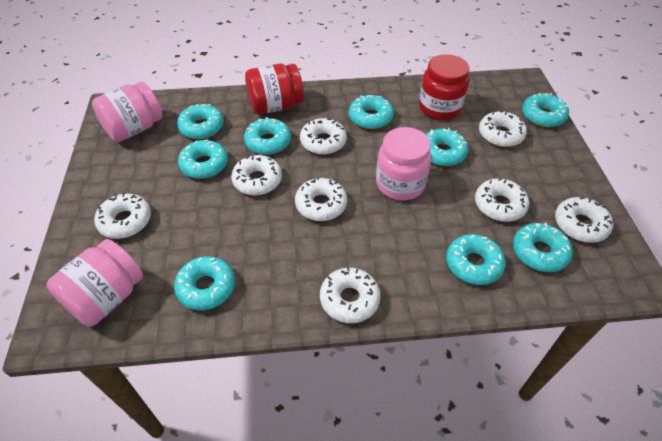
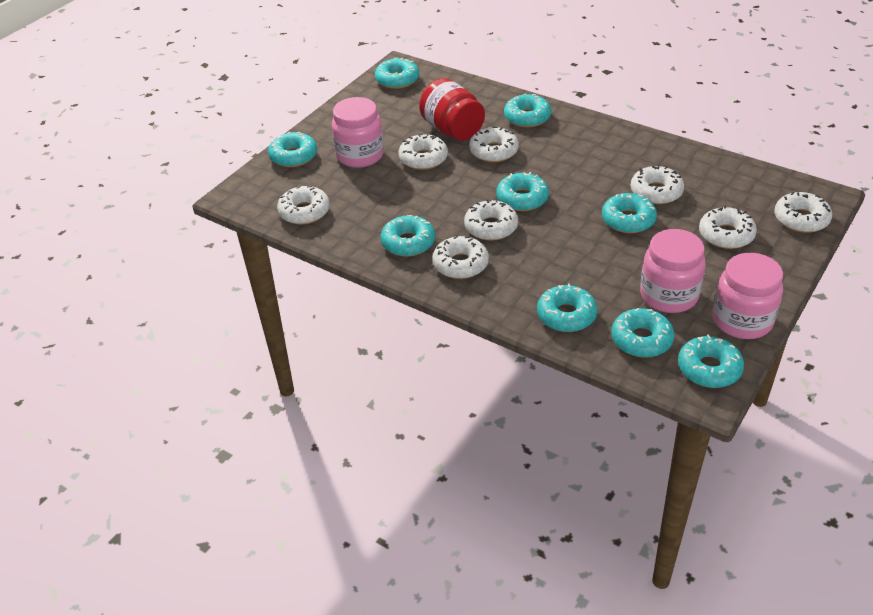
red jar: 2 -> 1

